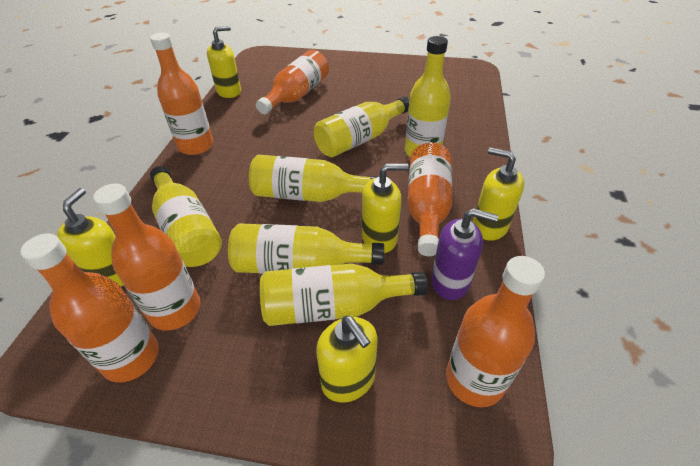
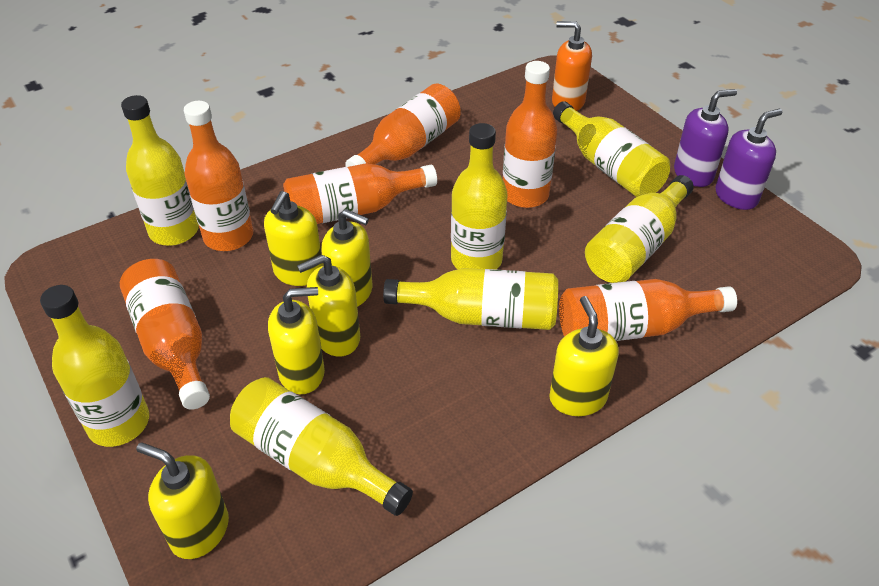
orange soap dispenser: 0 -> 1
purple soap dispenser: 1 -> 2
yellow bottle: 6 -> 7
yellow soap dispenser: 5 -> 6

